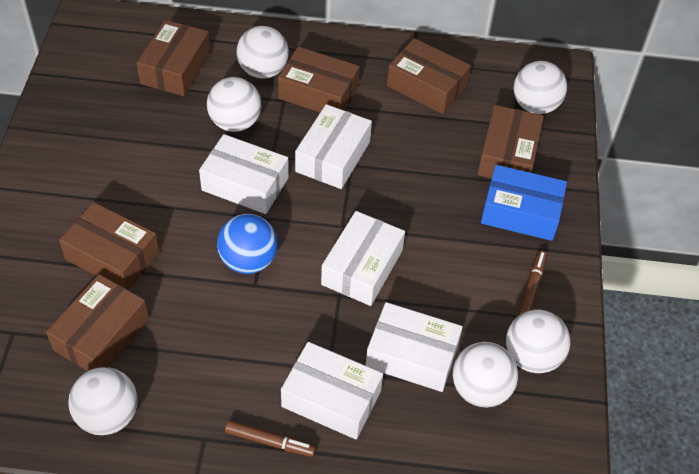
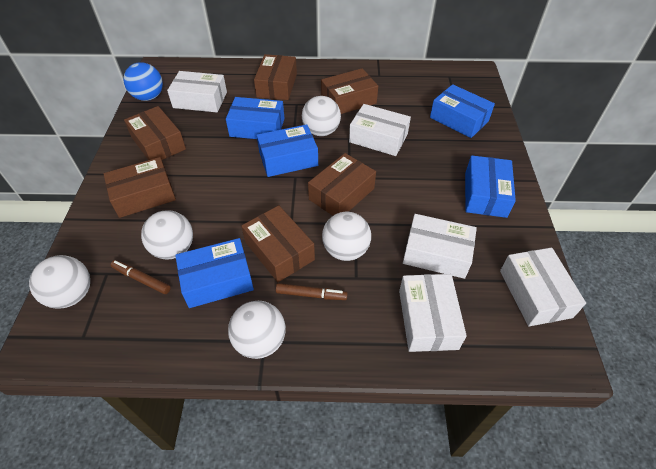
blue box: 1 -> 5
white ball: 6 -> 5

